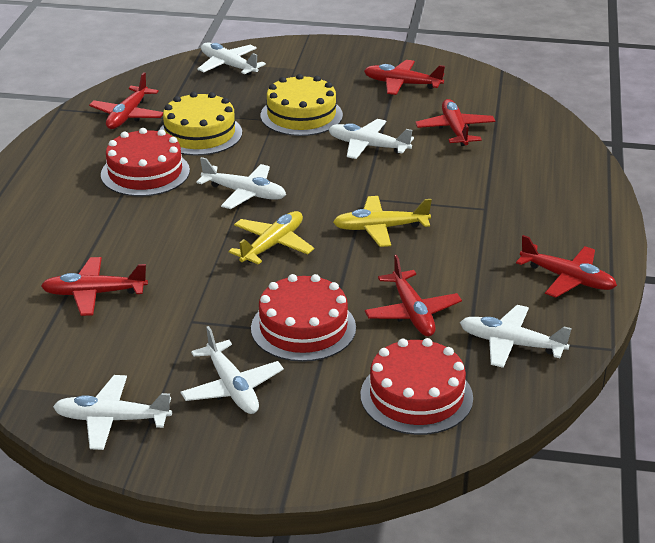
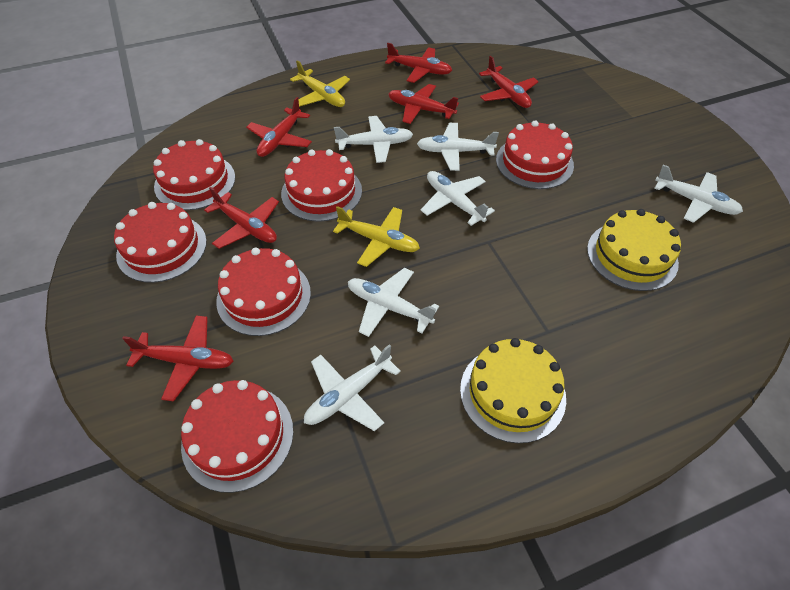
red cake: 3 -> 6

